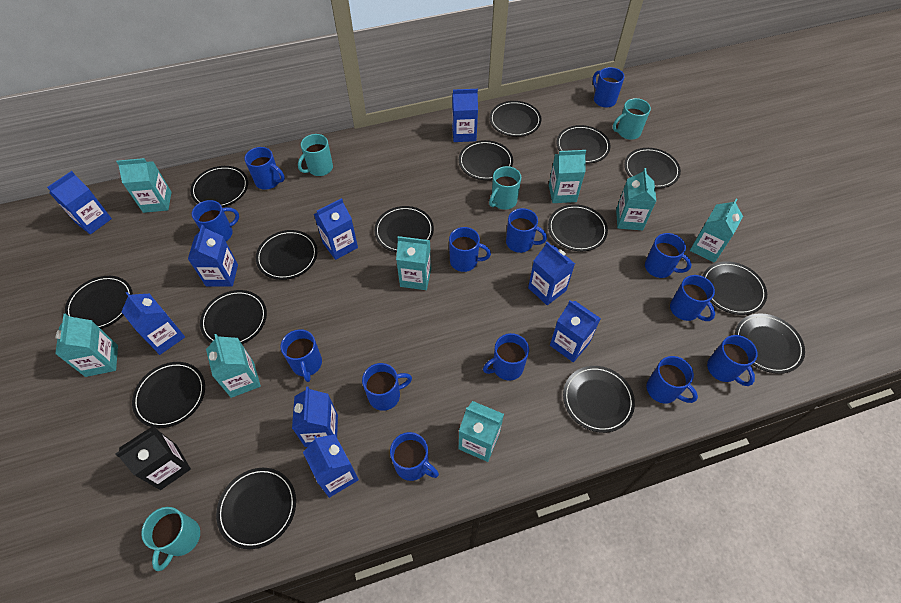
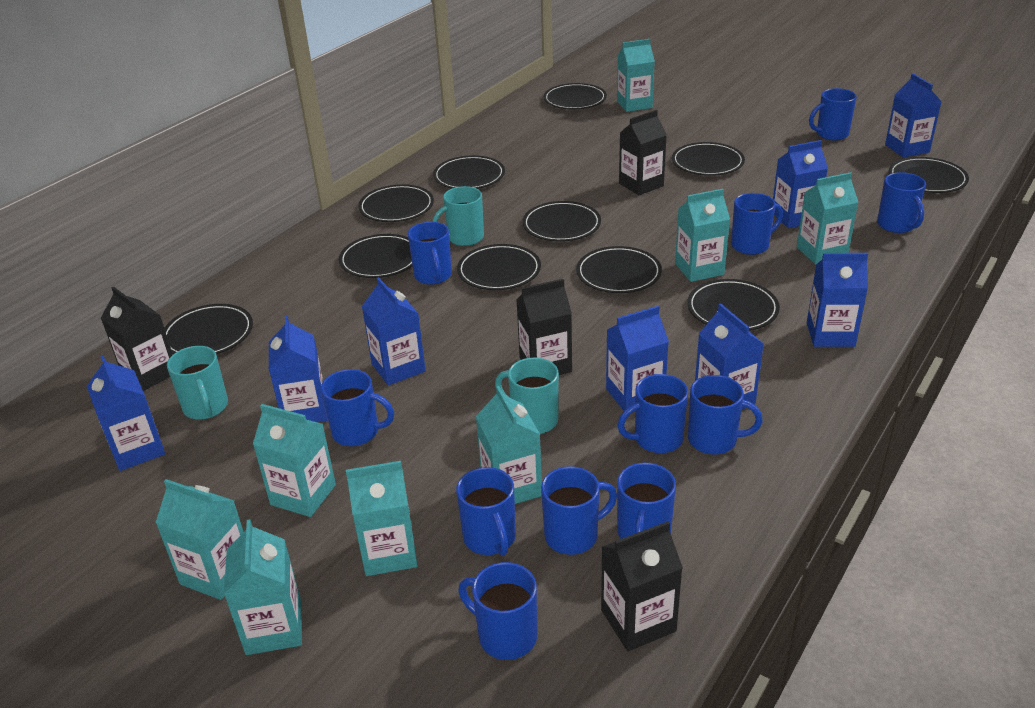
black carton: 1 -> 4
black plate: 15 -> 11
blue carton: 9 -> 8
blue mug: 13 -> 11
turquoise mug: 4 -> 3

